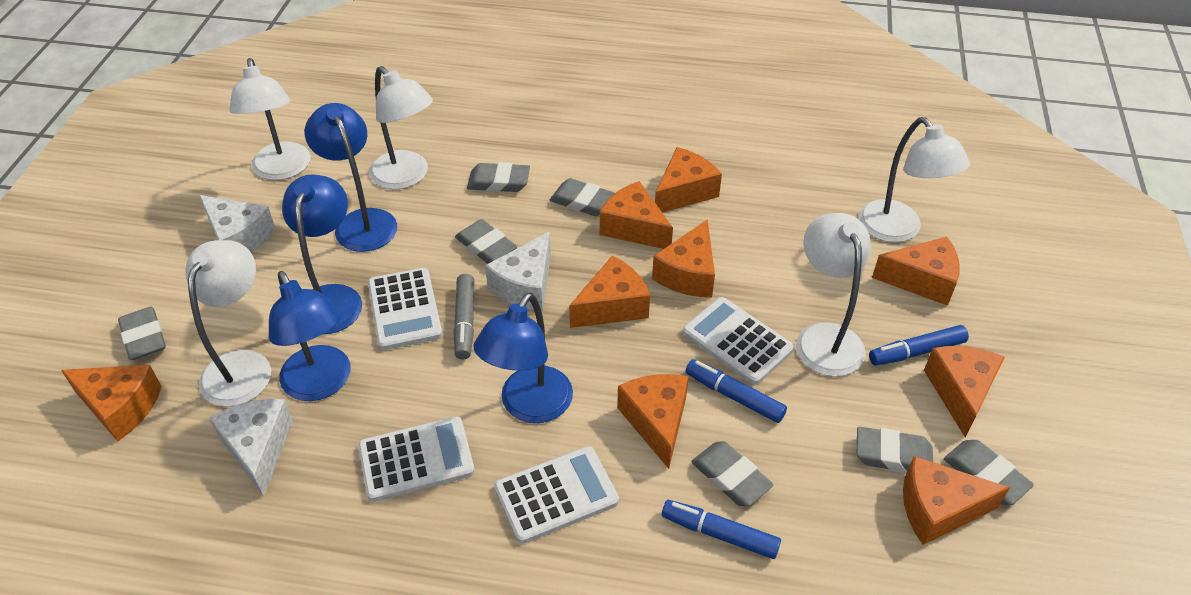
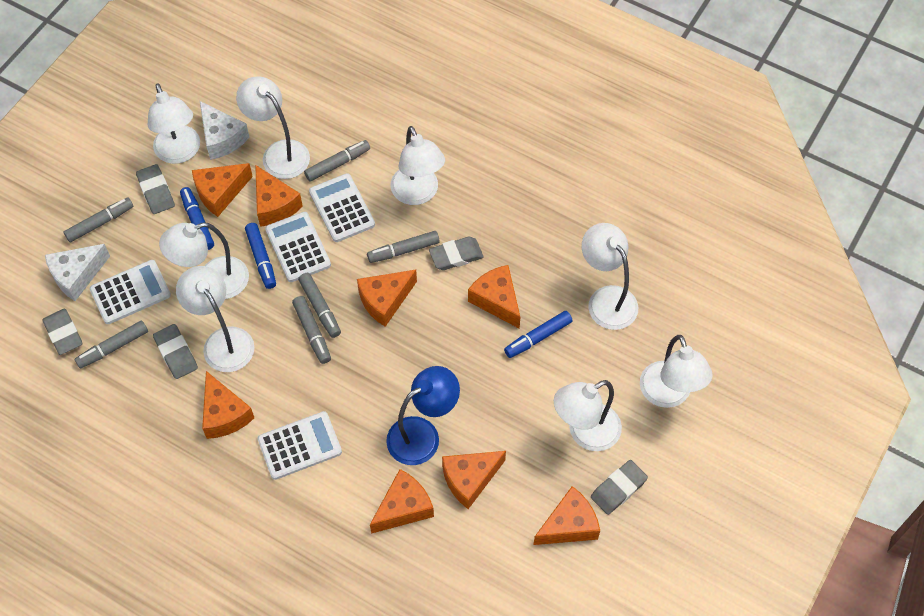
blue lamp: 4 -> 1
grey eraser: 7 -> 5
grey marker: 1 -> 6
orange cheese: 9 -> 8
white cheese: 3 -> 2
white lamp: 5 -> 8

